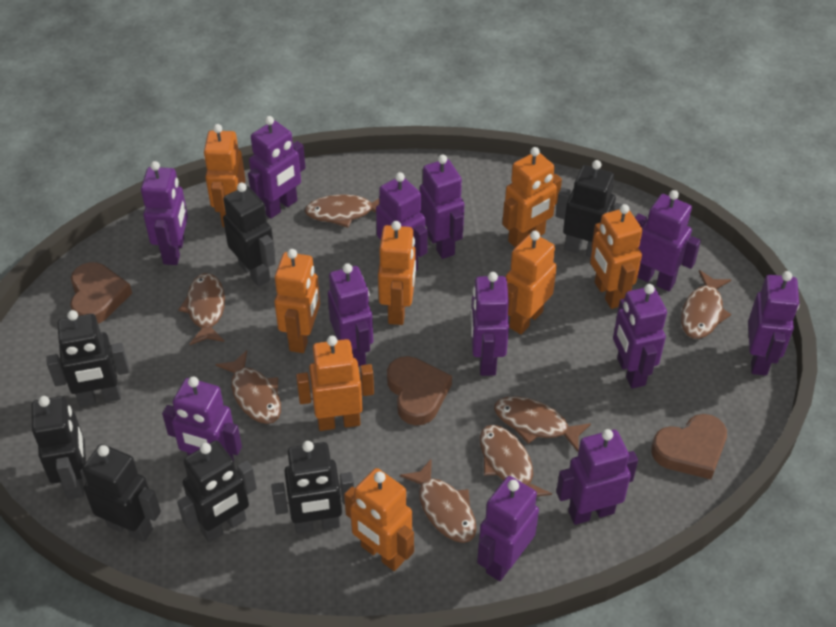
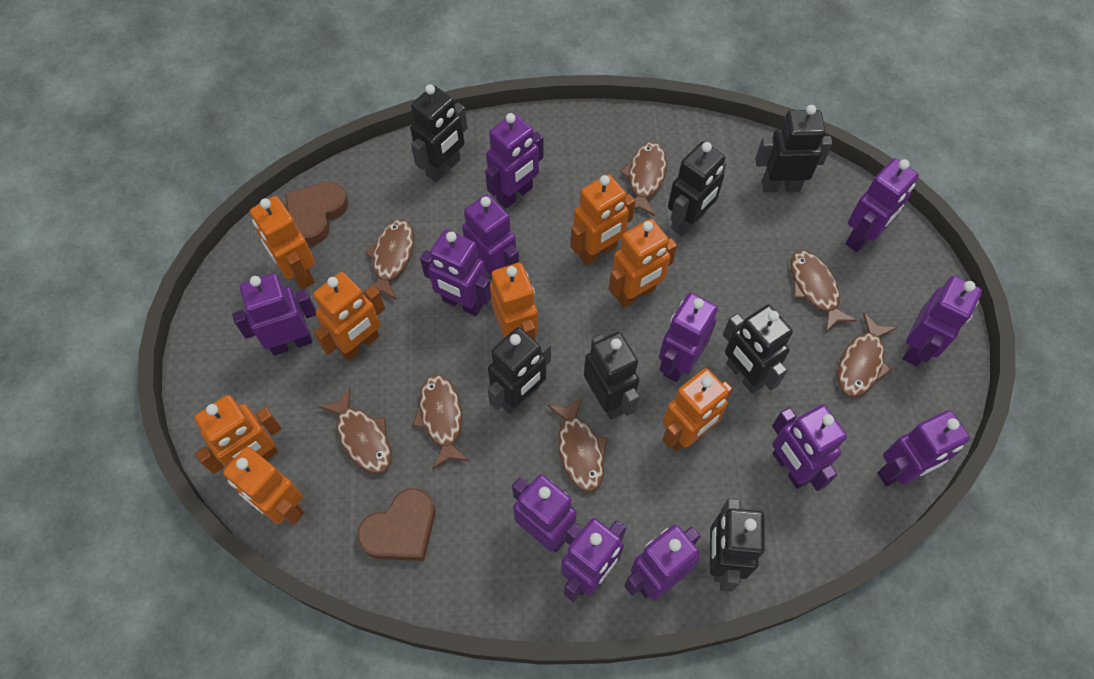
brown heart: 3 -> 2

